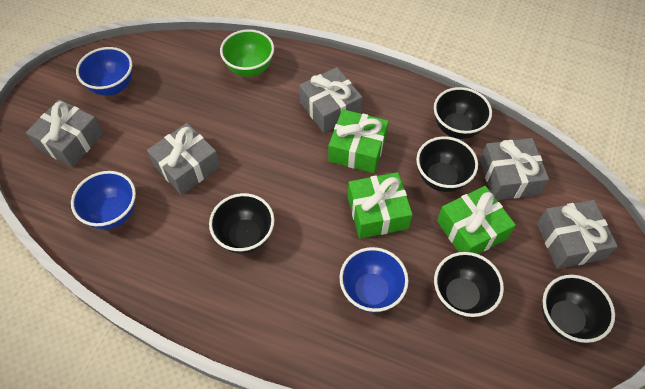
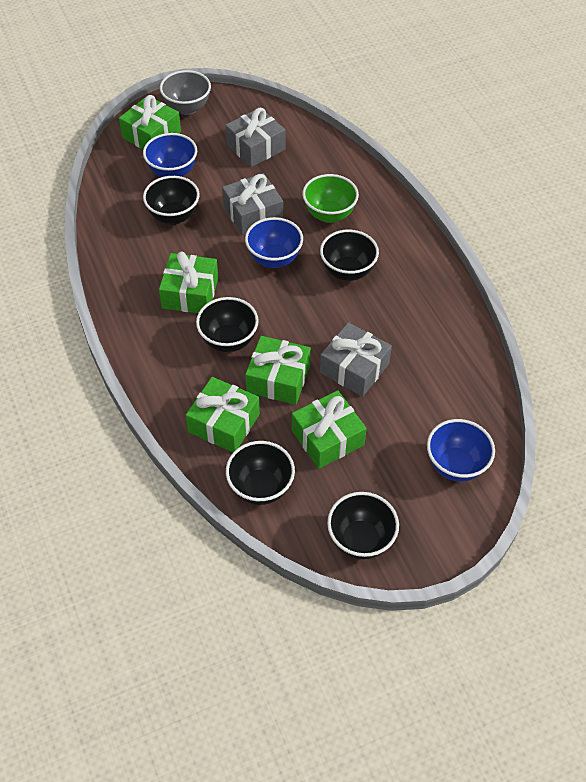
green gift: 3 -> 5
grey bowl: 0 -> 1
grey gift: 5 -> 3

